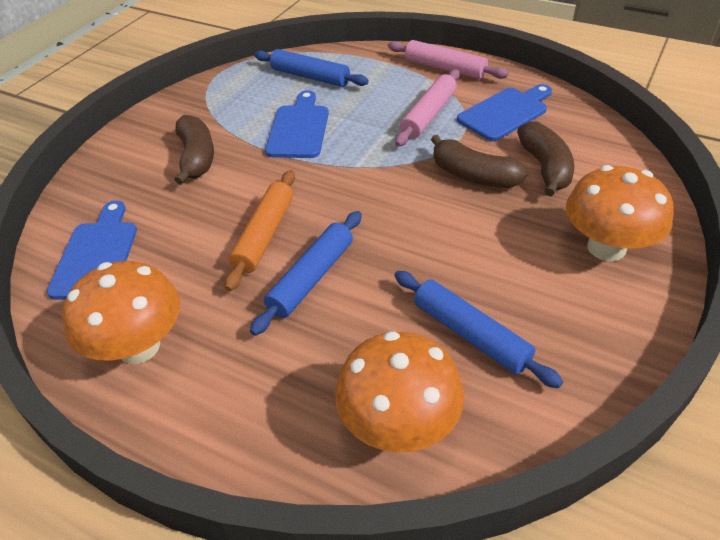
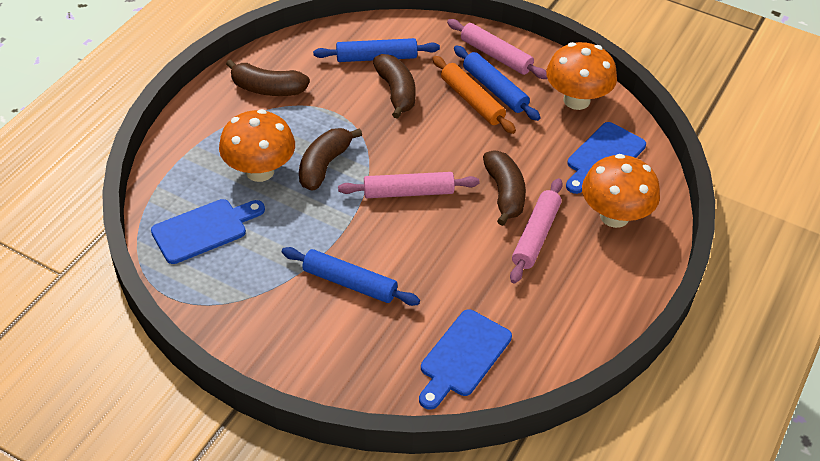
brown banana: 3 -> 4
pink rolling pin: 2 -> 3

